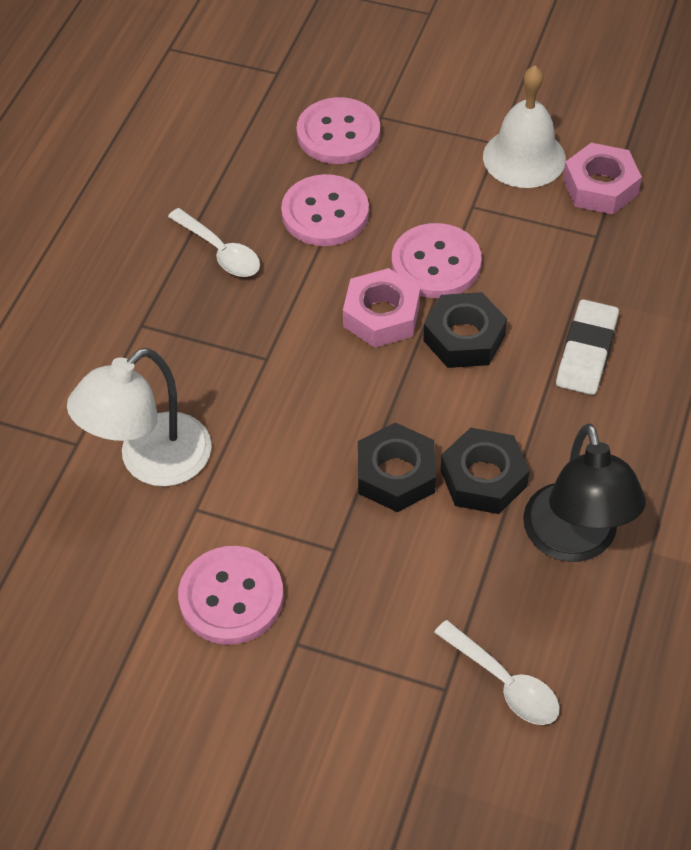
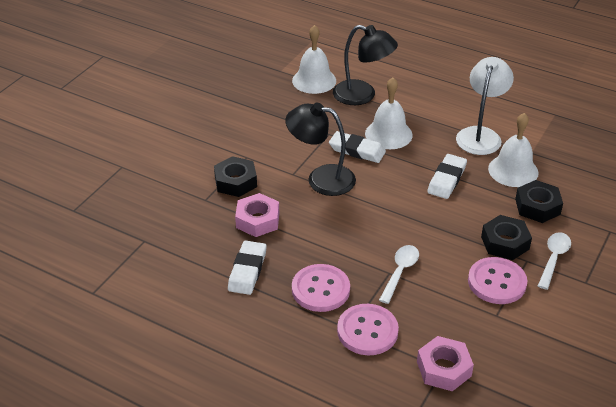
black lamp: 1 -> 2
pink button: 4 -> 3
white bell: 1 -> 3
white eraser: 1 -> 3

